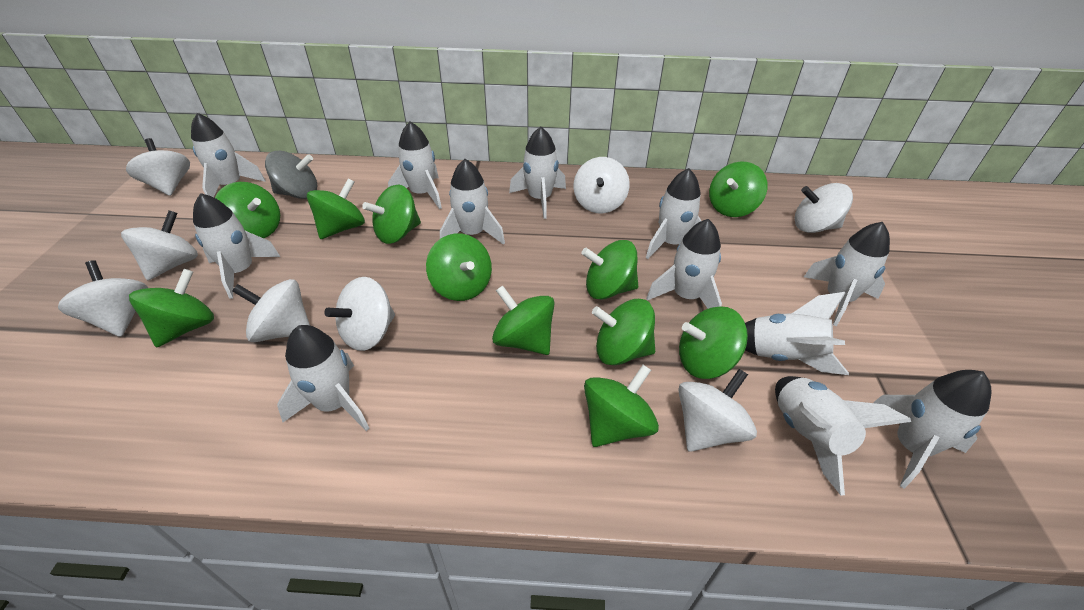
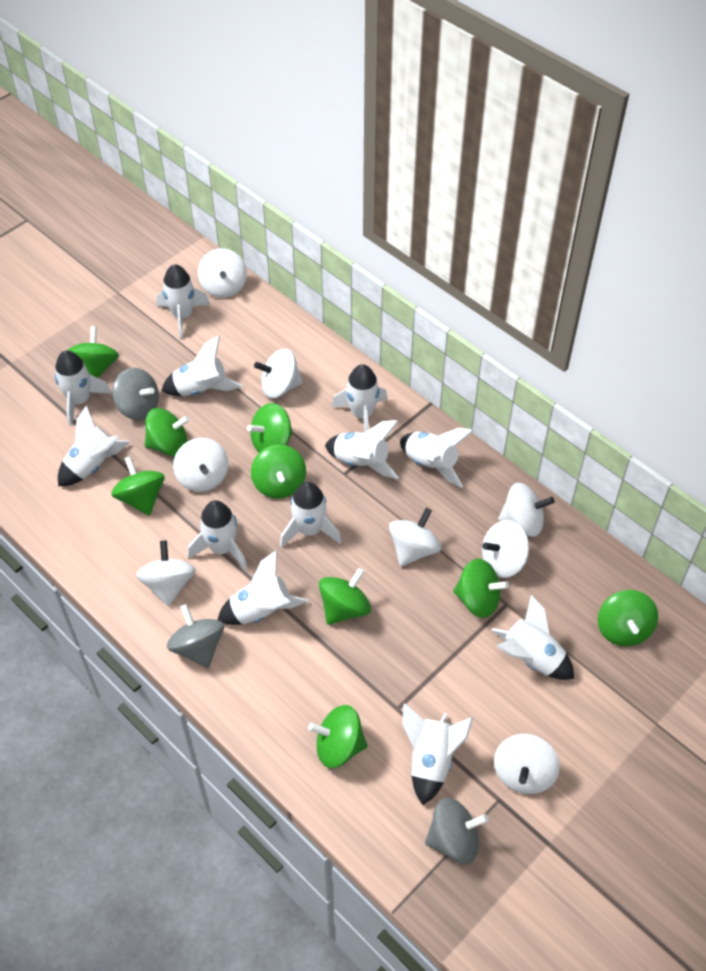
green spinning top: 11 -> 9
grey spinning top: 1 -> 3

